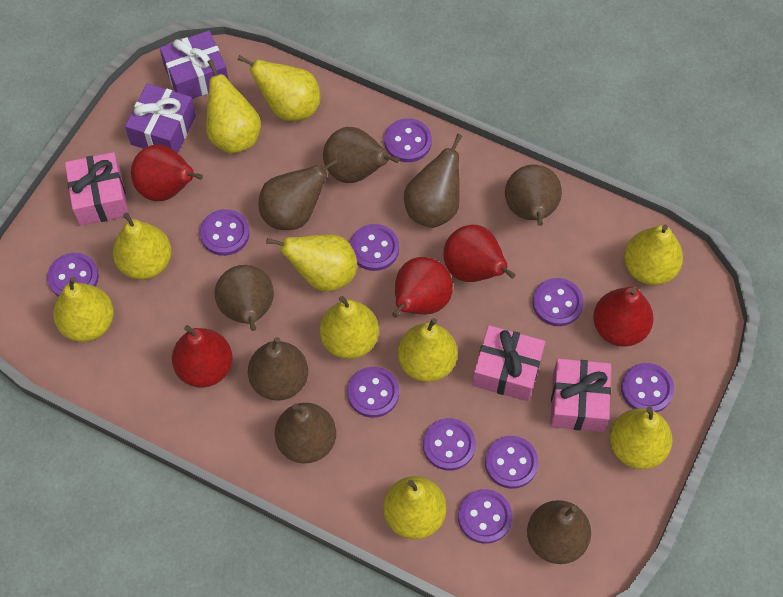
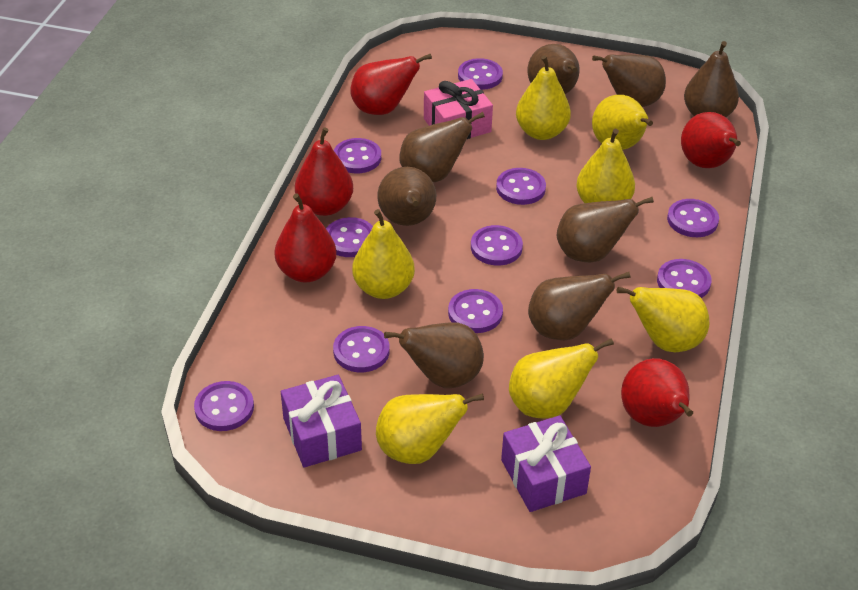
pink gift: 3 -> 1
yellow pear: 10 -> 7

